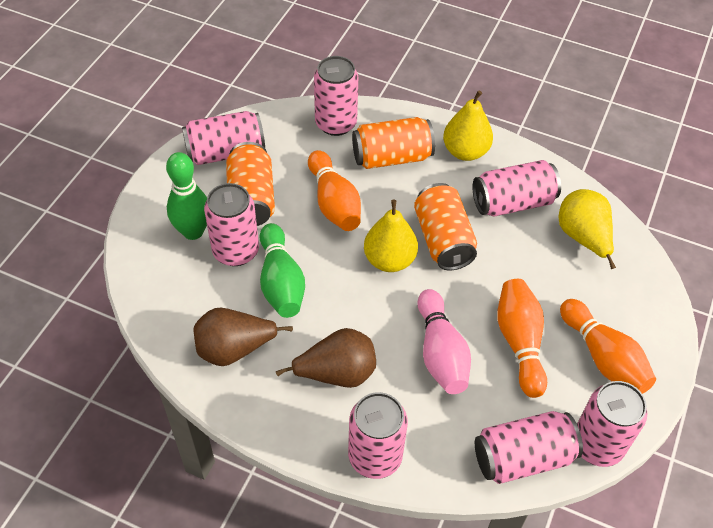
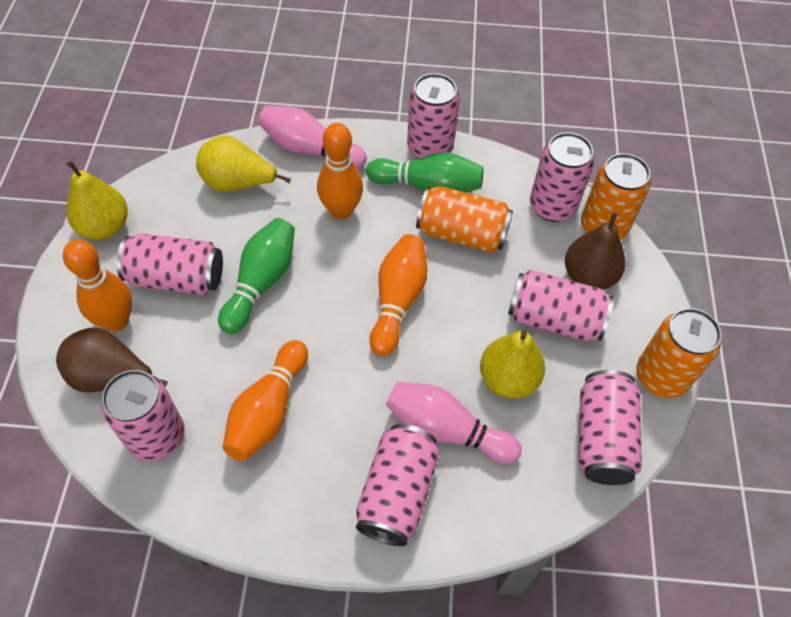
orange bowling pin: 3 -> 4
pink bowling pin: 1 -> 2

